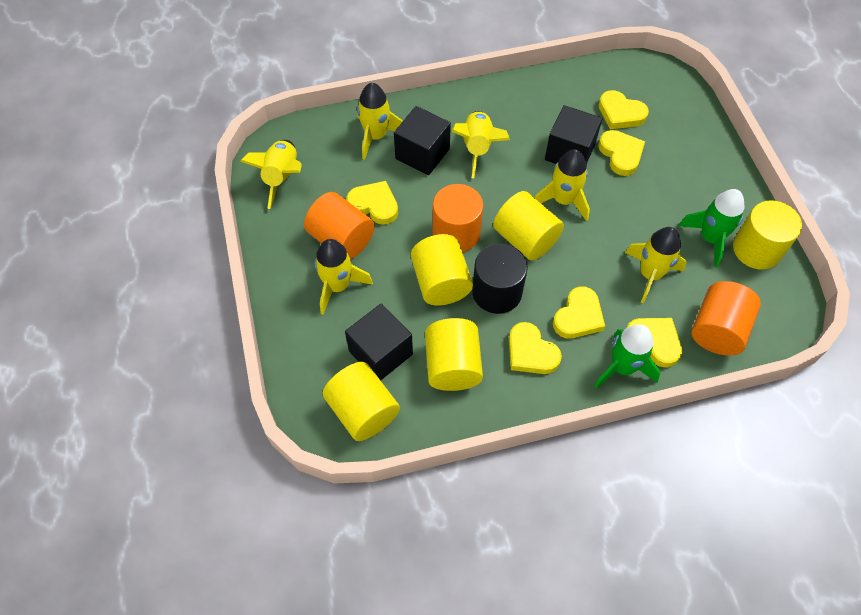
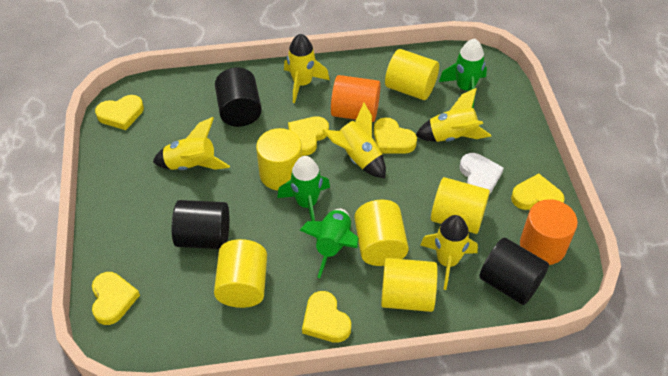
black cube: 3 -> 0
black cylinder: 1 -> 3
green rocket: 2 -> 3
orange cylinder: 3 -> 2
white heart: 0 -> 1
yellow cylinder: 5 -> 6
yellow rocket: 6 -> 5

